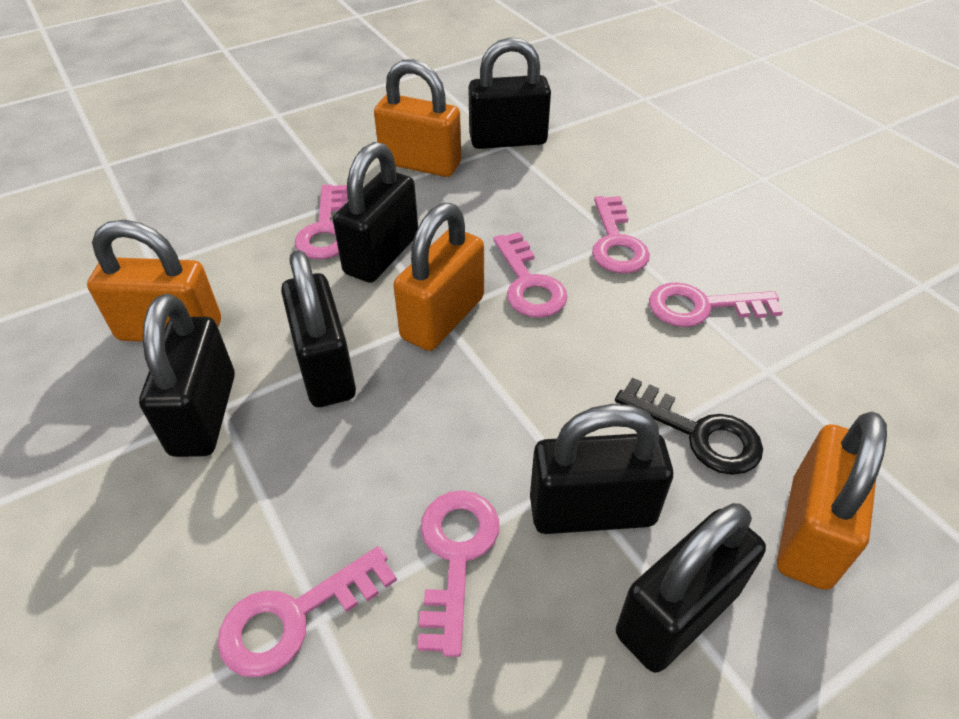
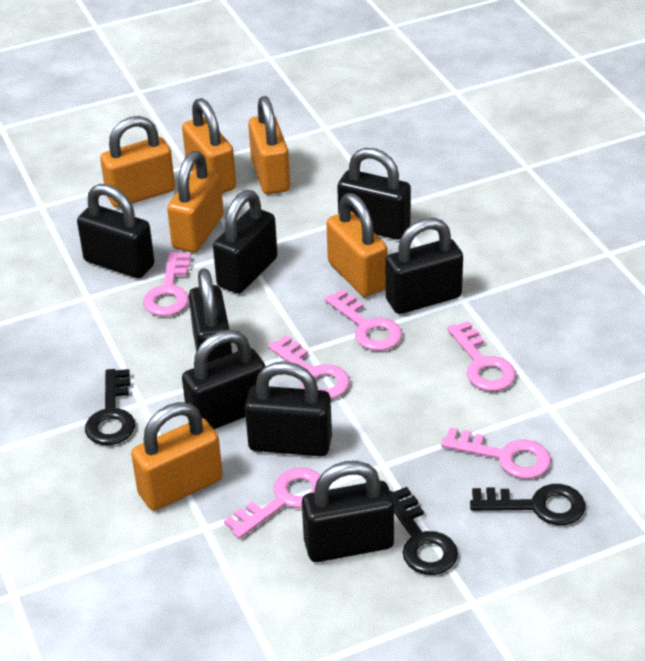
black key: 1 -> 3
black padlock: 6 -> 8
orange padlock: 4 -> 6

